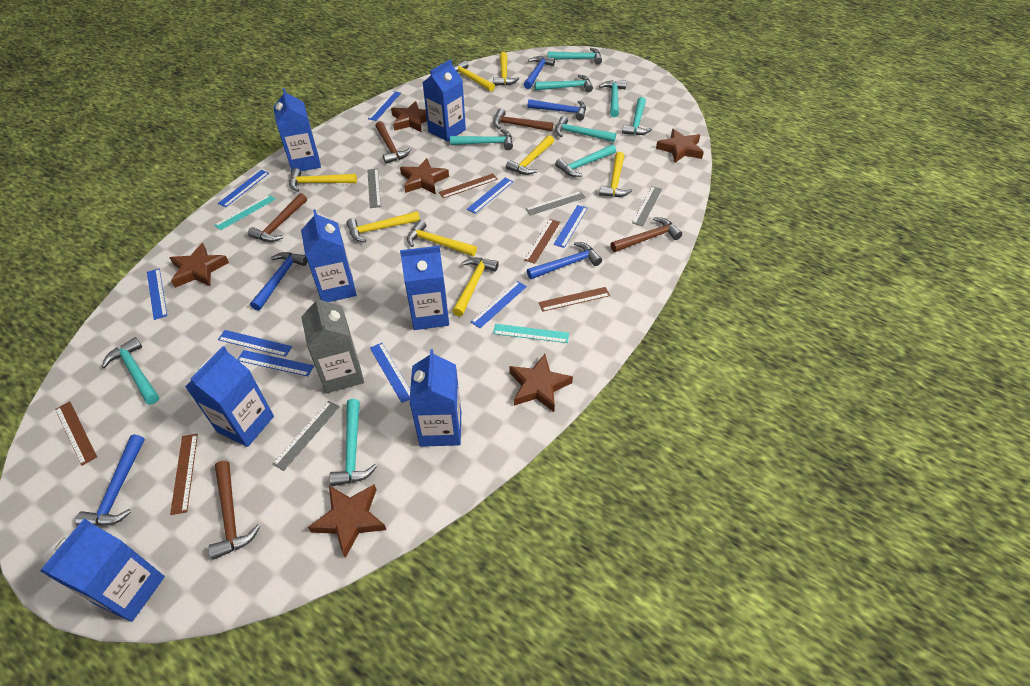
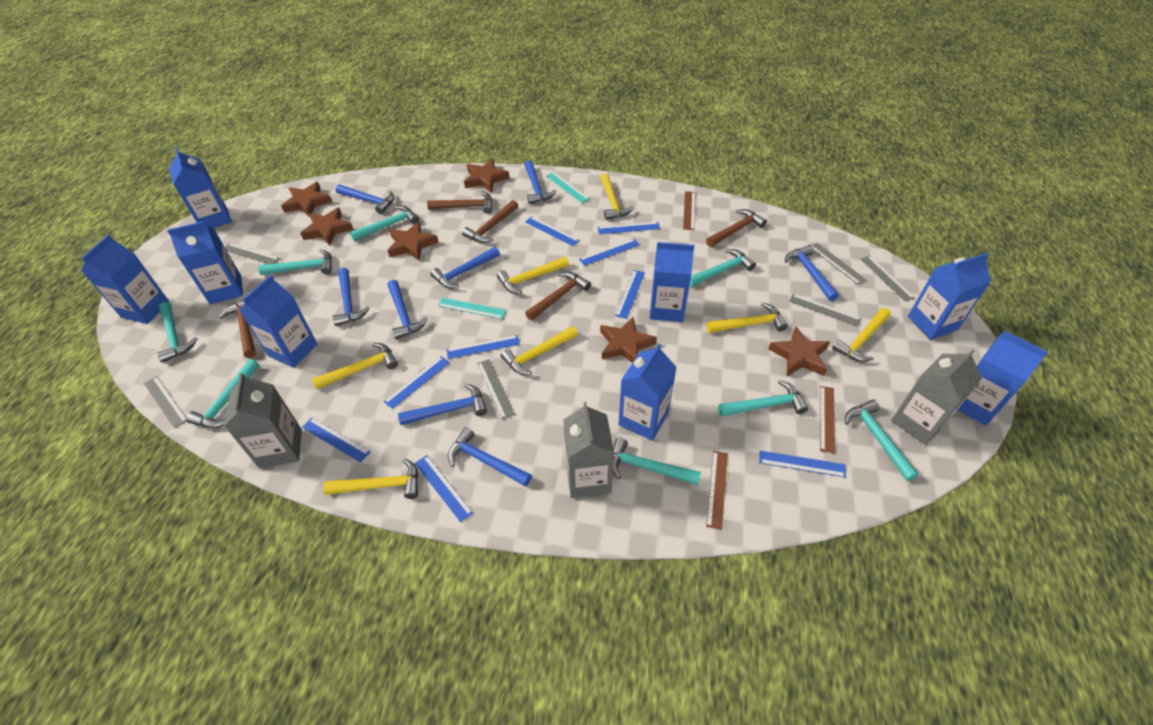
blue carton: 7 -> 8
blue hammer: 5 -> 8
brown ruler: 5 -> 3
grey carton: 1 -> 3
grey ruler: 4 -> 6
turquoise hammer: 9 -> 8
yellow hammer: 8 -> 7

